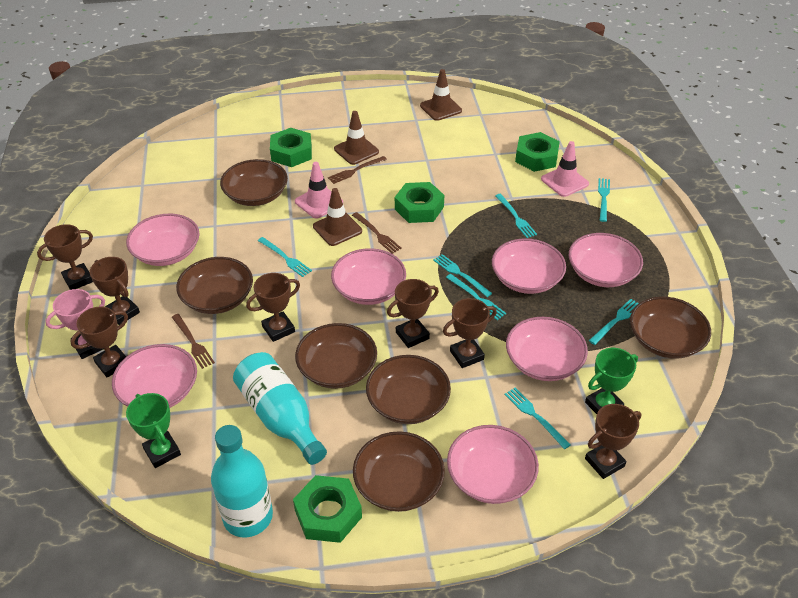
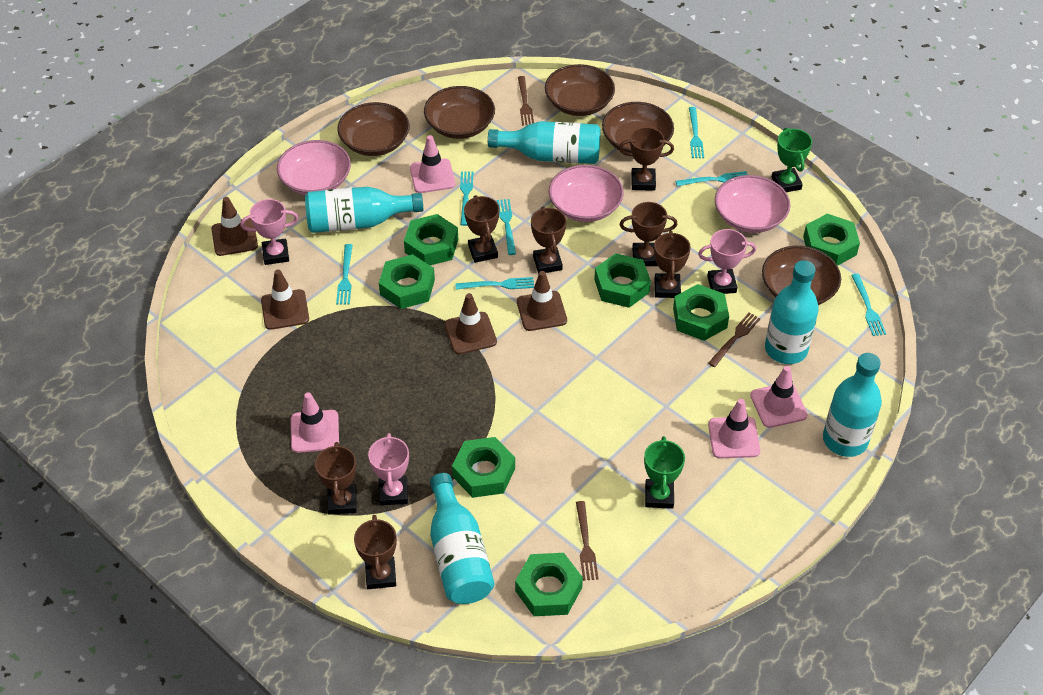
brown bowl: 6 -> 5
brown traffic cone: 3 -> 4
green nut: 4 -> 7
pink bowl: 7 -> 3
pink traffic cone: 2 -> 4
pink trophy: 1 -> 3
turquoise bottle: 2 -> 5

